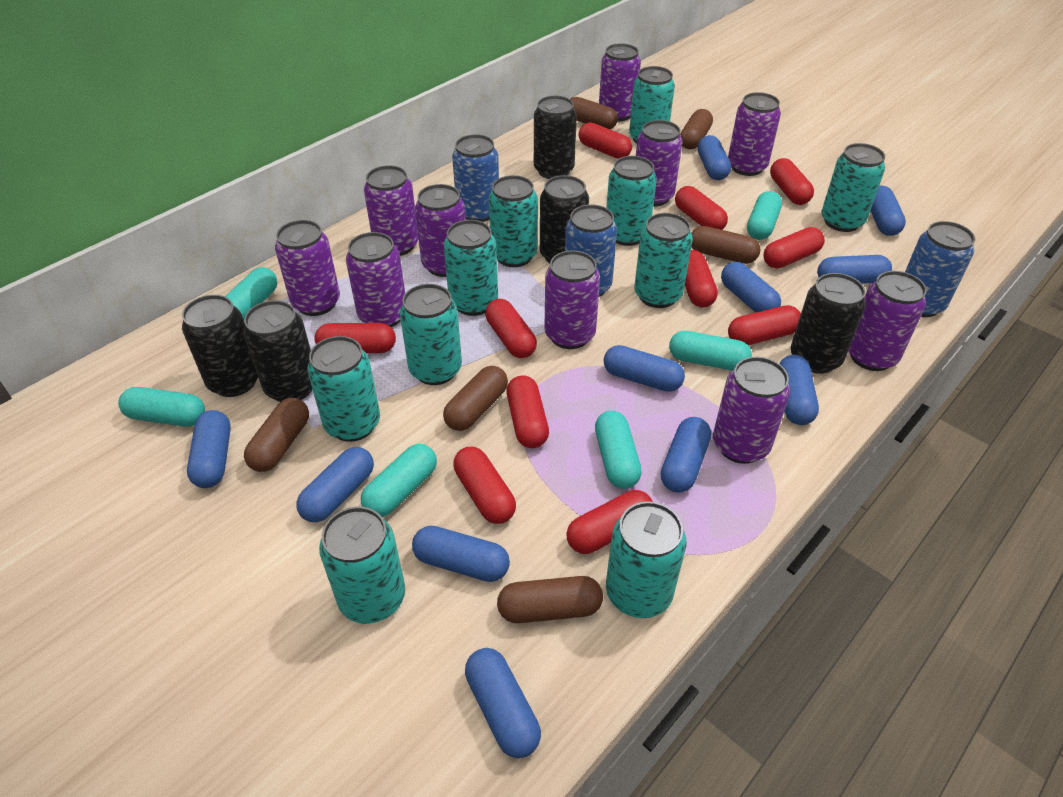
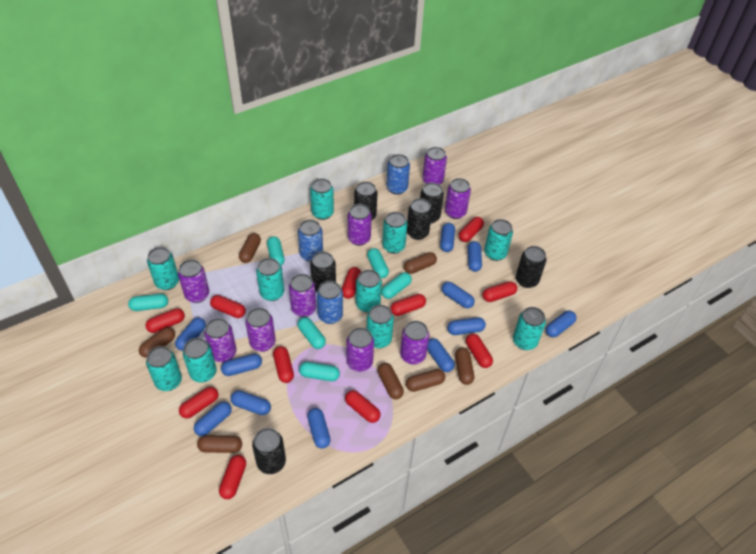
black can: 5 -> 6
brown capsule: 6 -> 7
purple can: 10 -> 9

